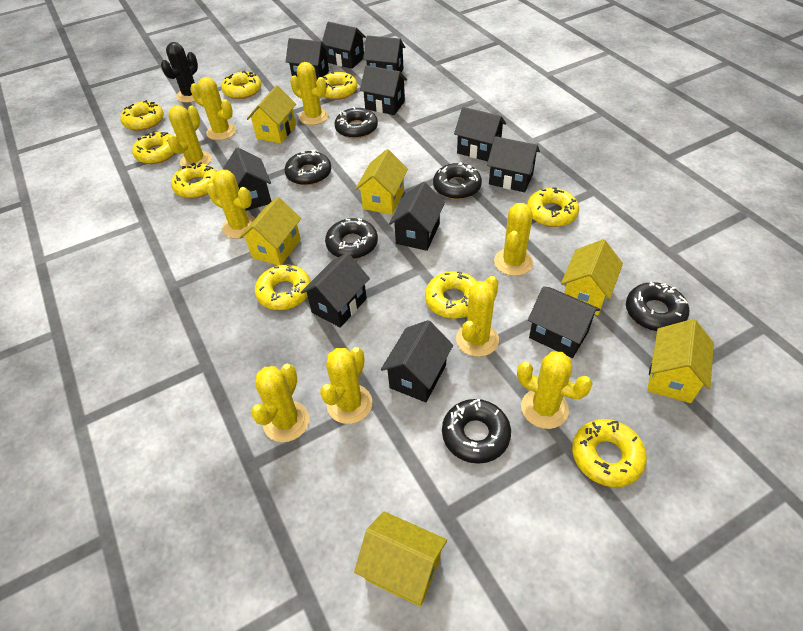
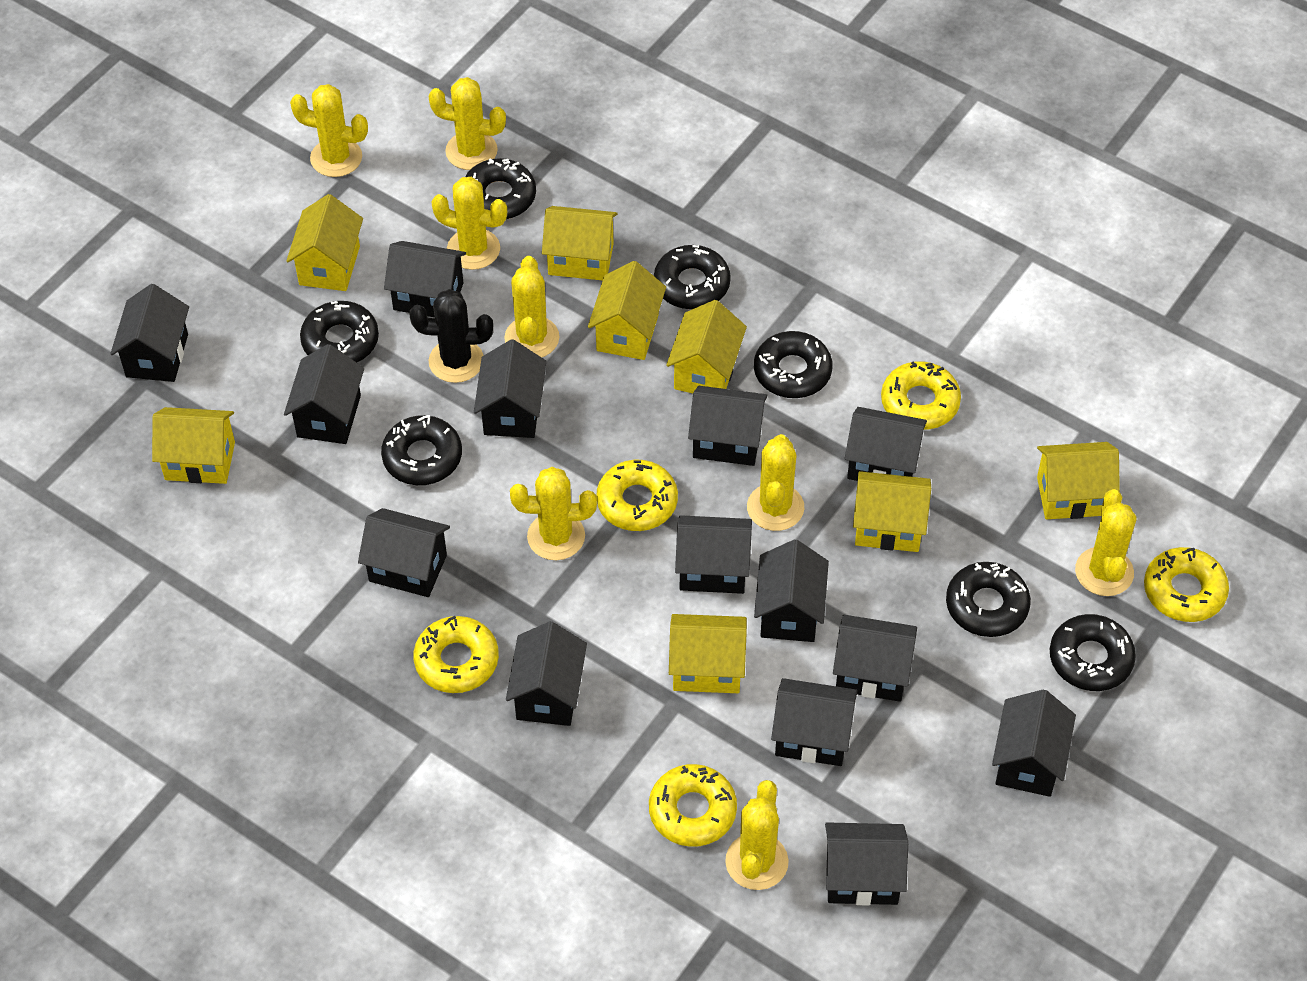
black donut: 6 -> 7
black house: 11 -> 14
yellow cactus: 9 -> 8
yellow donut: 9 -> 5
yellow house: 6 -> 8

